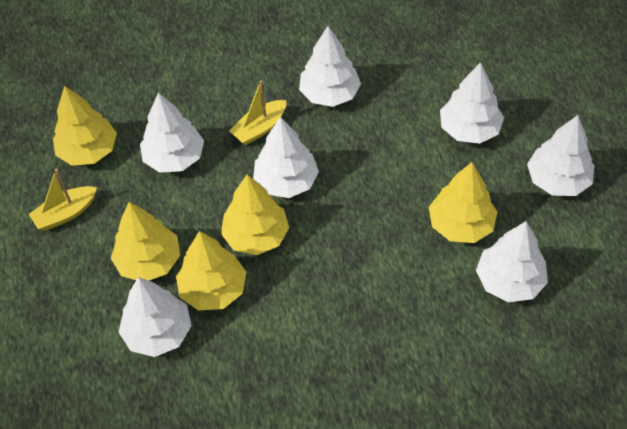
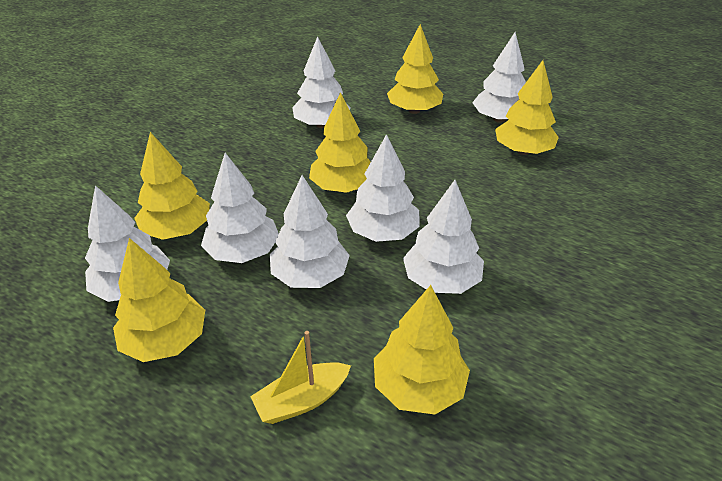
yellow boat: 2 -> 1
yellow tree: 5 -> 6

